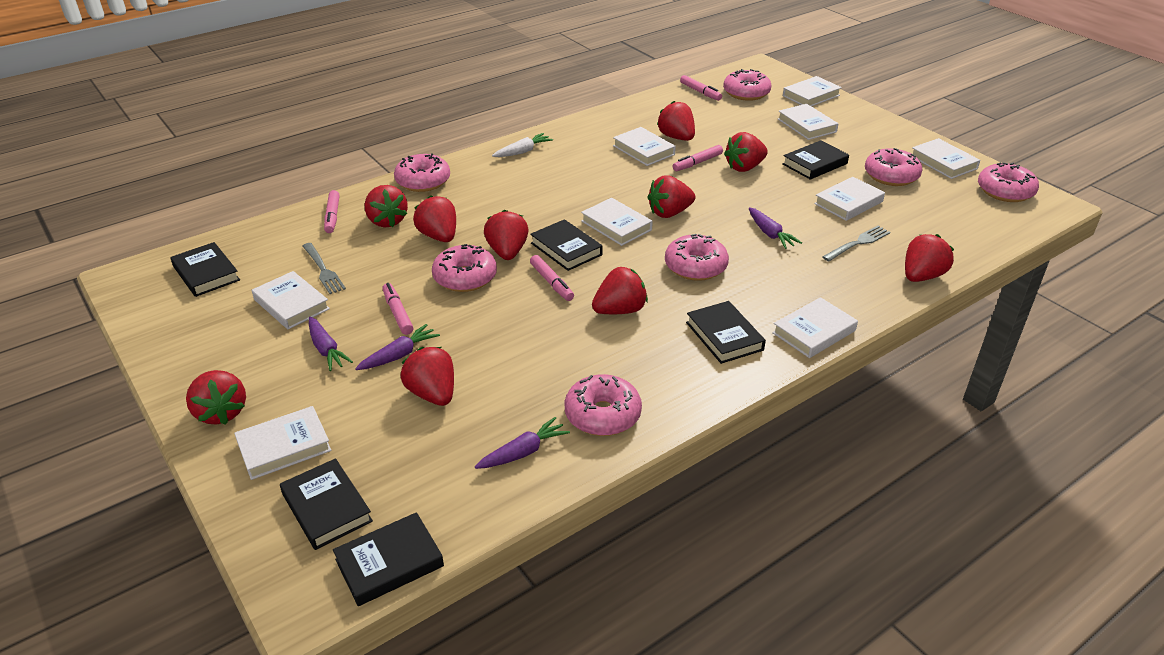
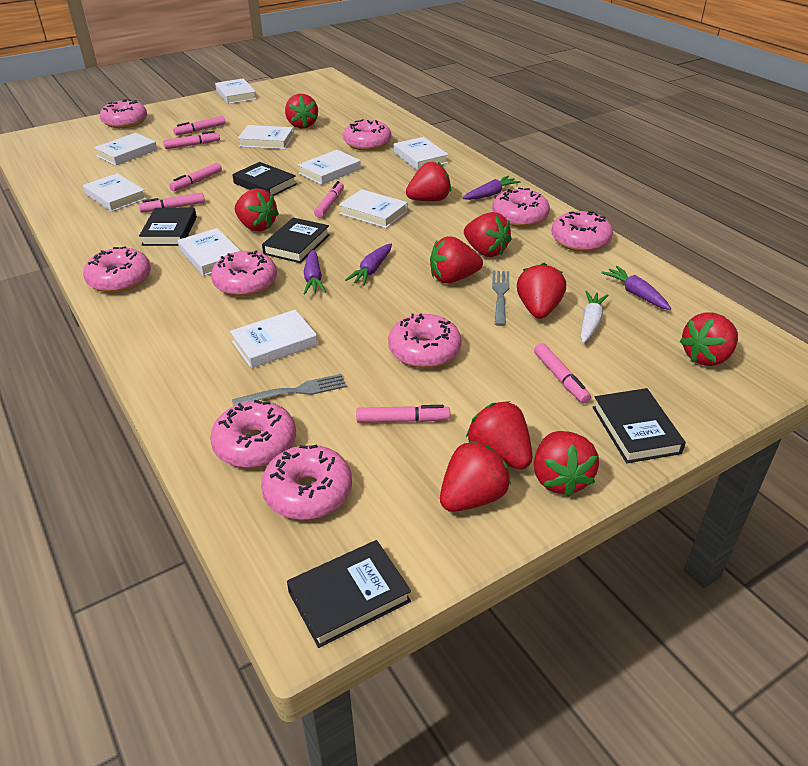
black book: 6 -> 5
pink donut: 7 -> 9
pink marker: 5 -> 7

